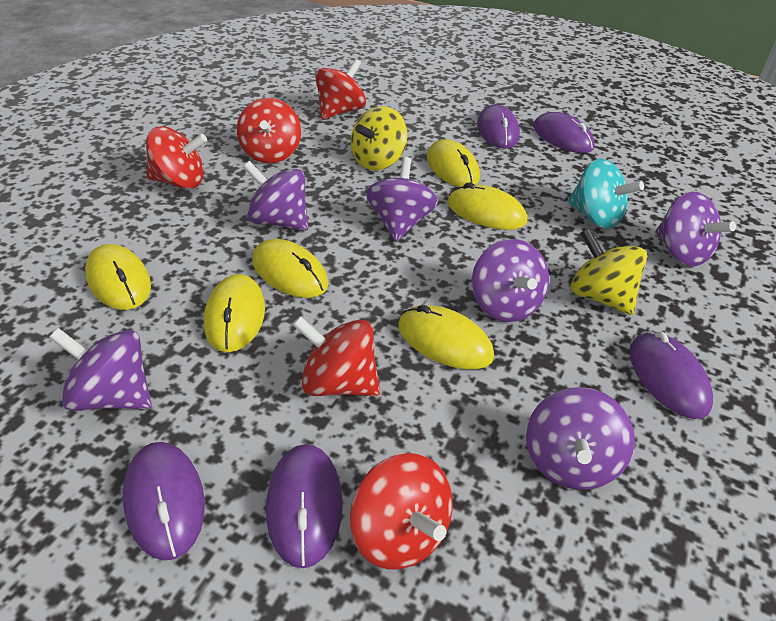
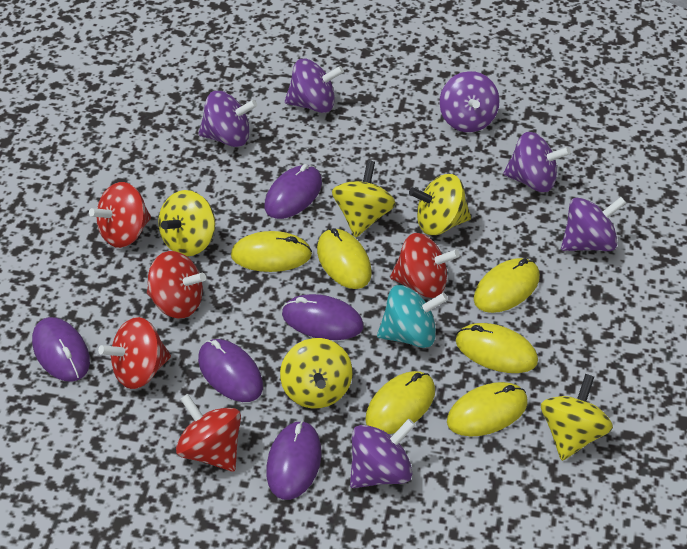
yellow spinning top: 2 -> 5

